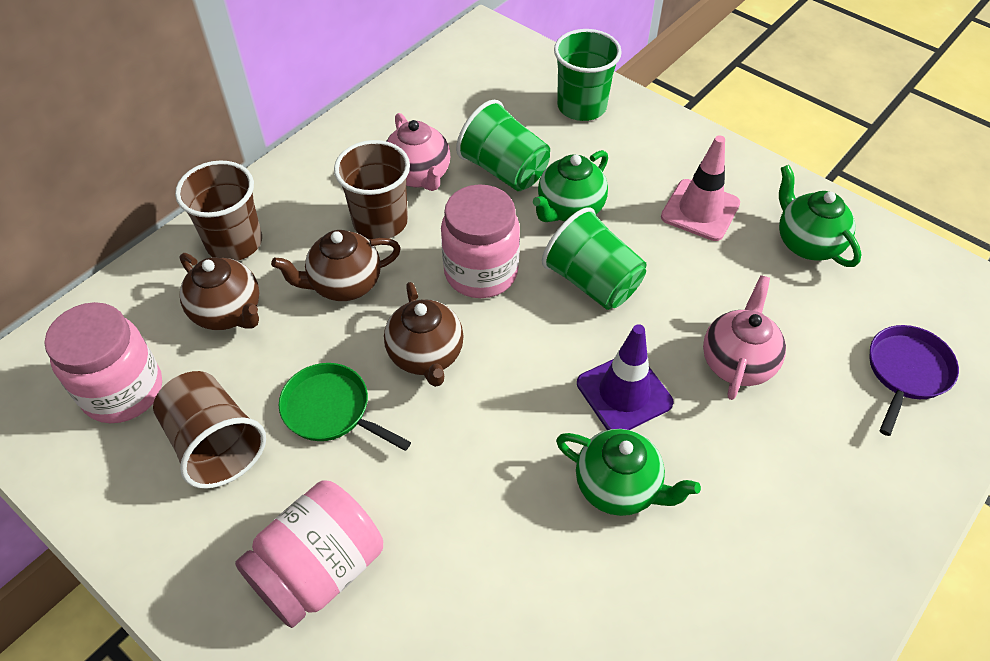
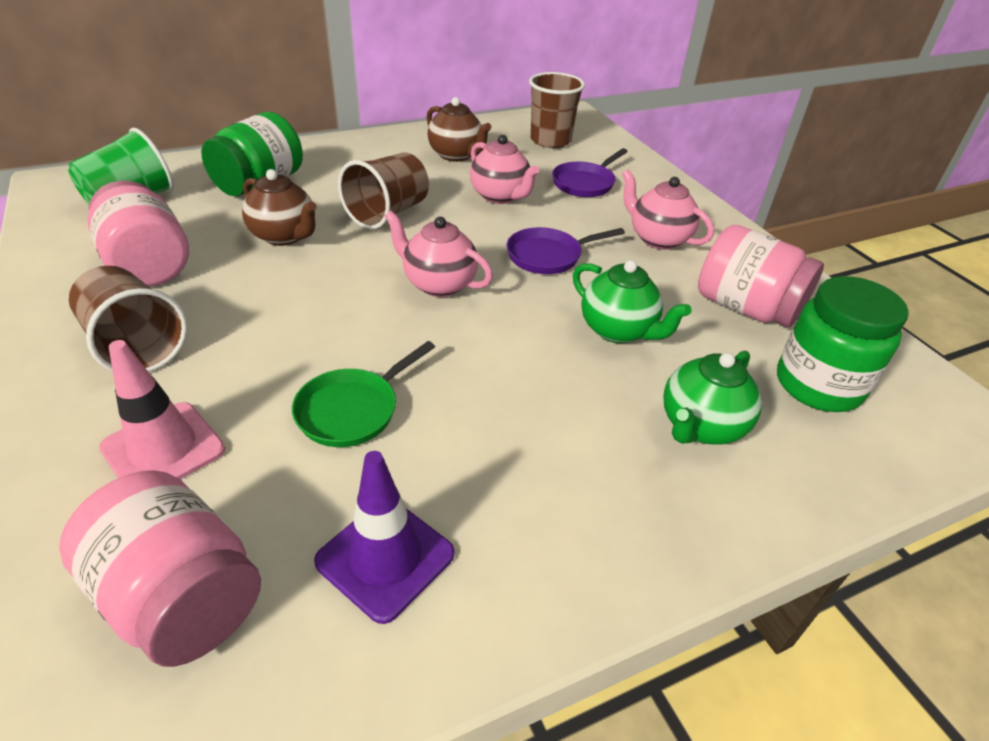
brown teapot: 3 -> 2
green cup: 3 -> 1
green jar: 0 -> 2
green teapot: 3 -> 2
pink teapot: 2 -> 3
purple pan: 1 -> 2

